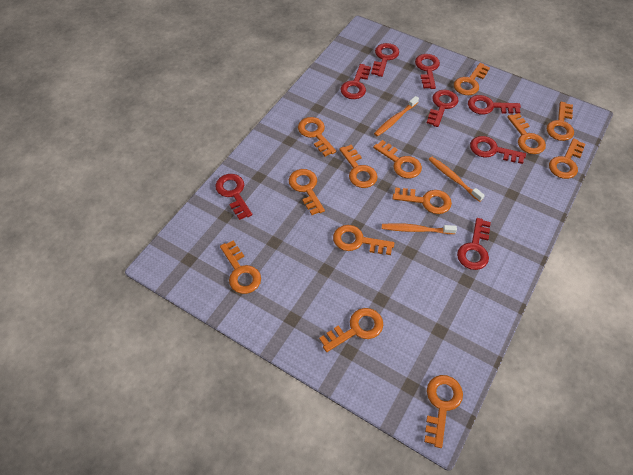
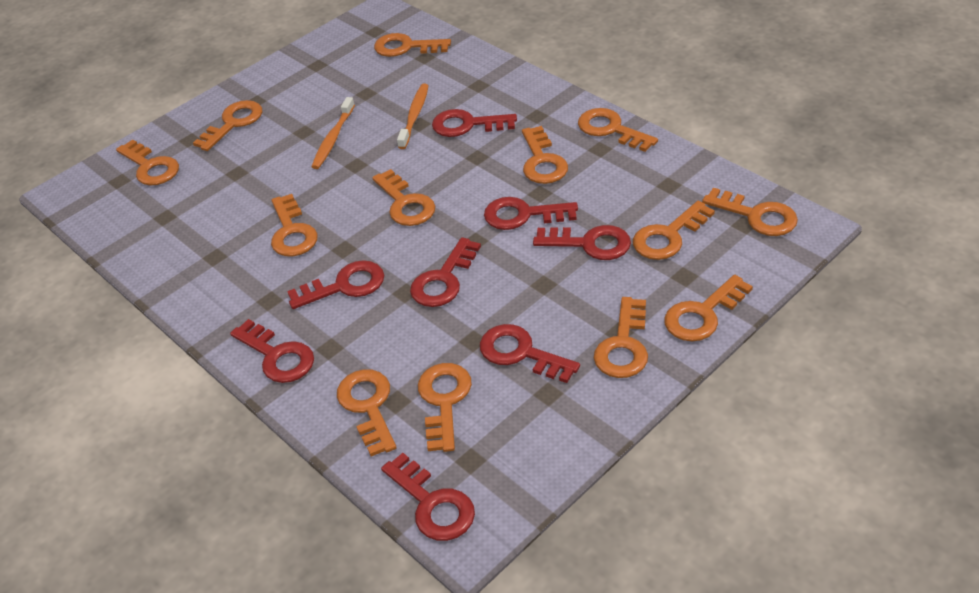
orange toothbrush: 3 -> 2

